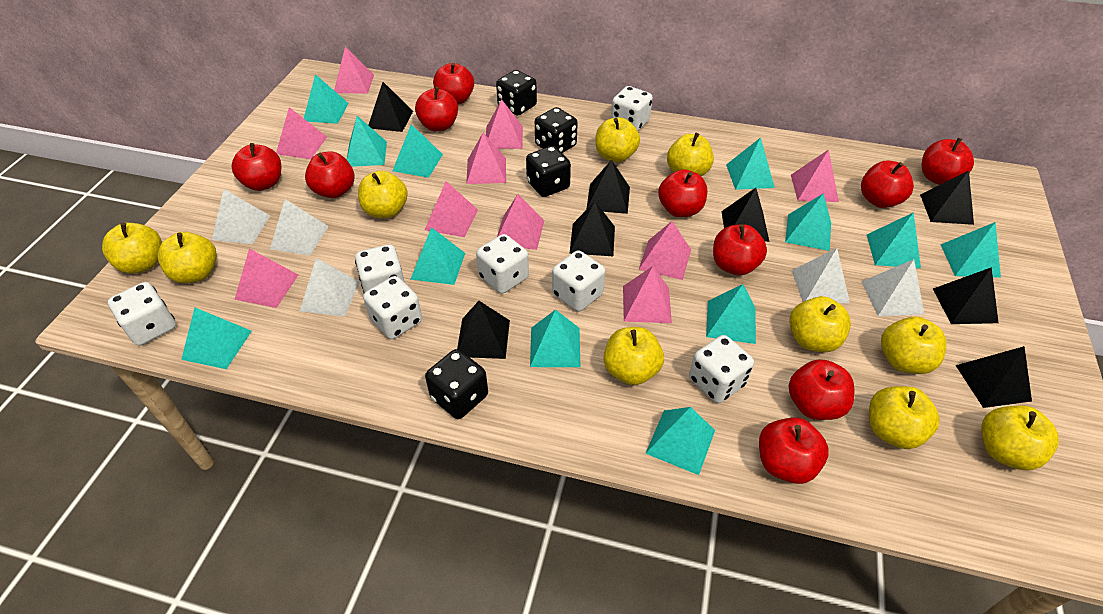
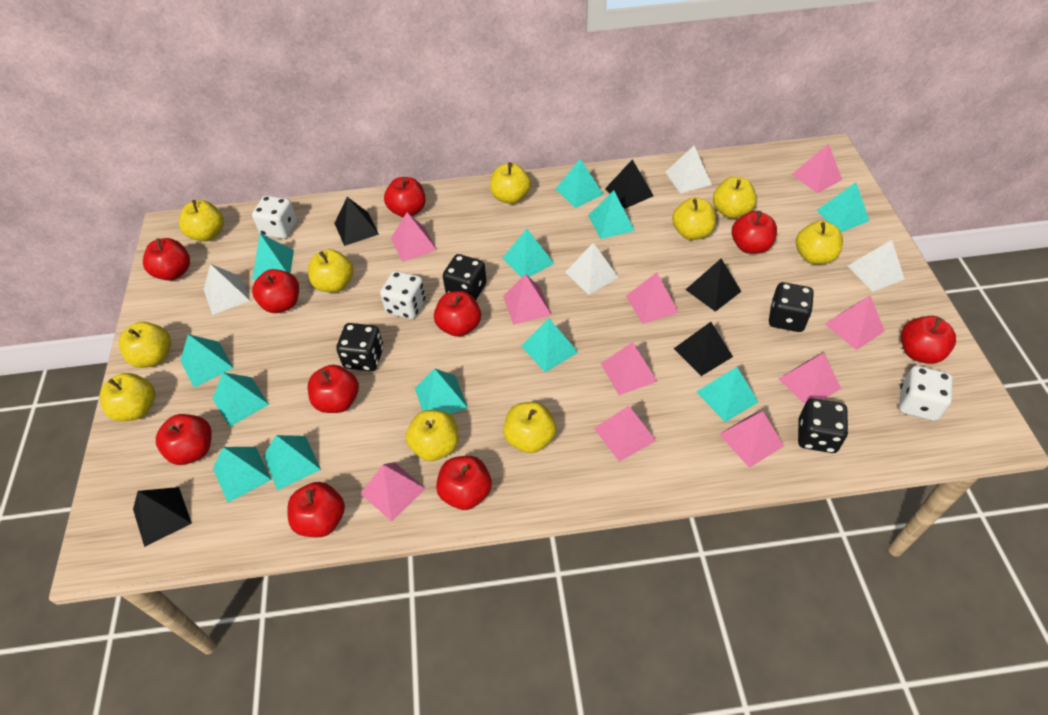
black pyramid: 8 -> 5
white dice: 7 -> 3
white pyramid: 5 -> 4

